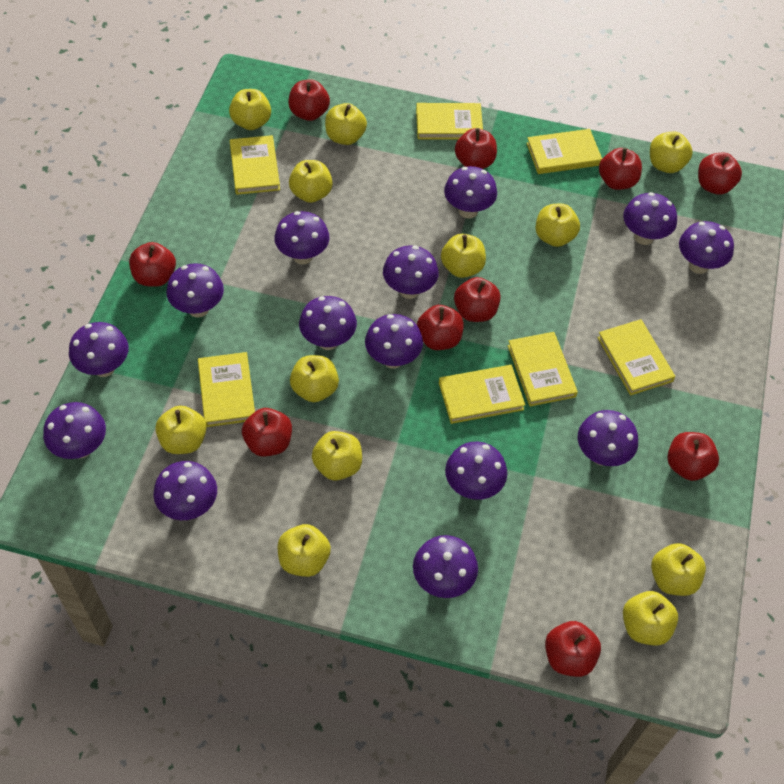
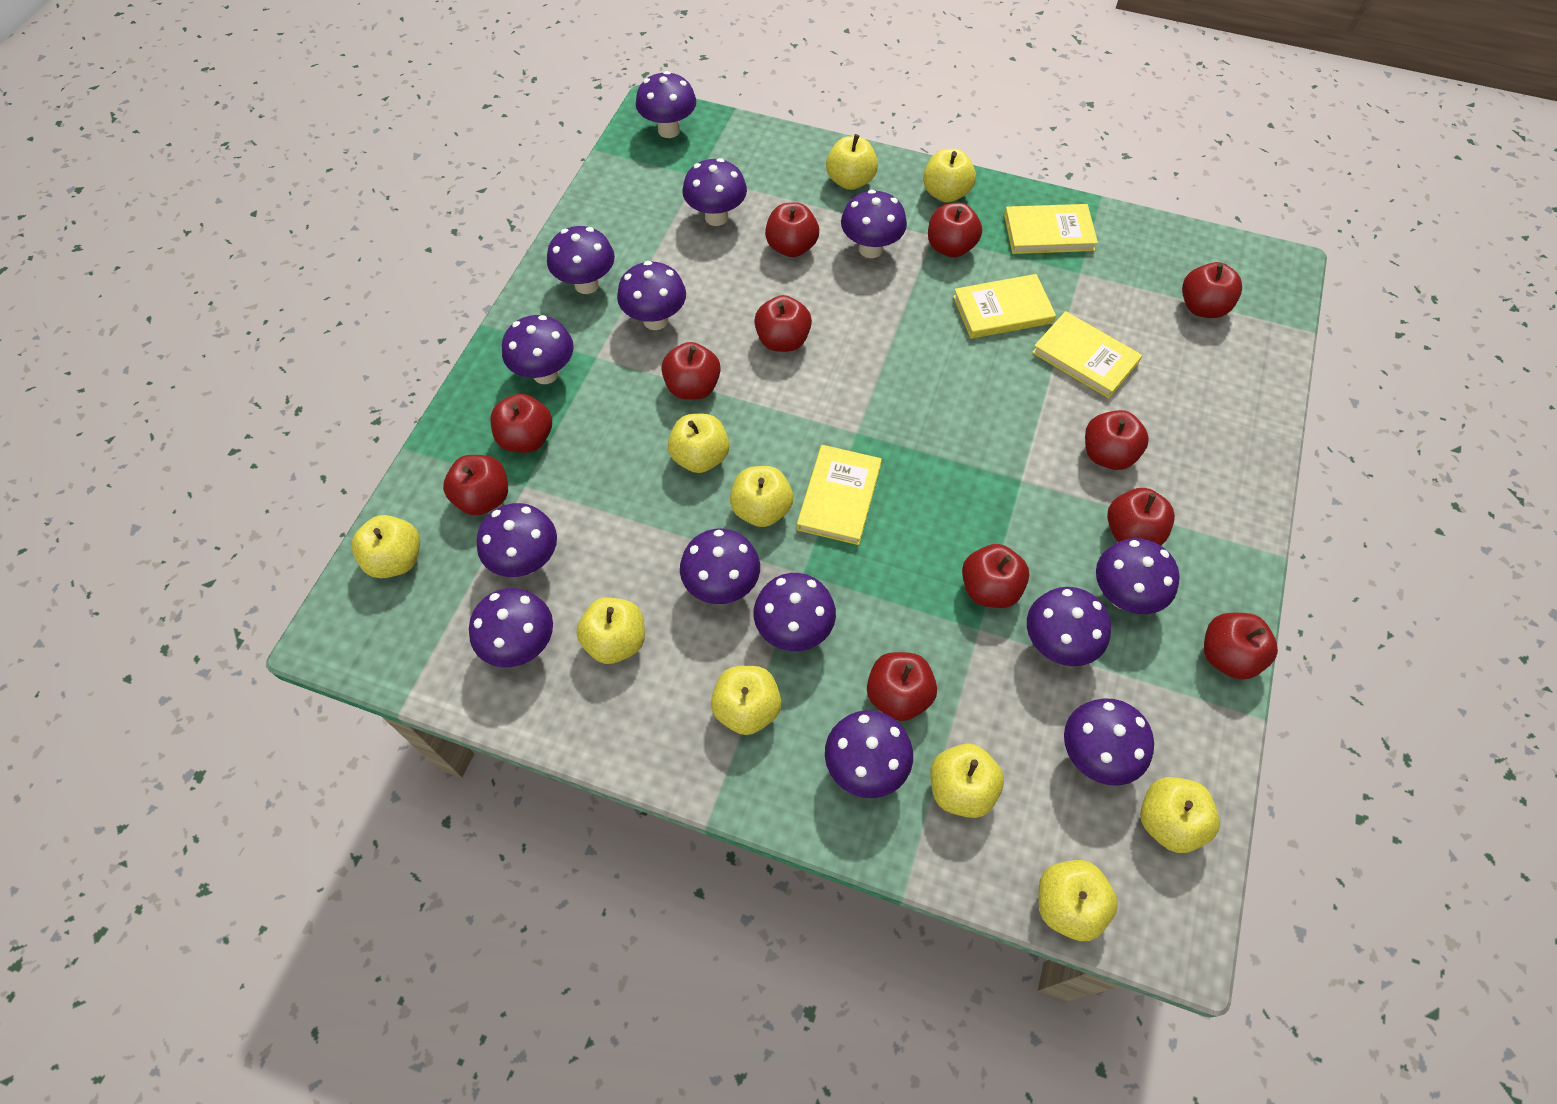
red apple: 10 -> 12
yellow apple: 12 -> 10
yellow book: 7 -> 4

